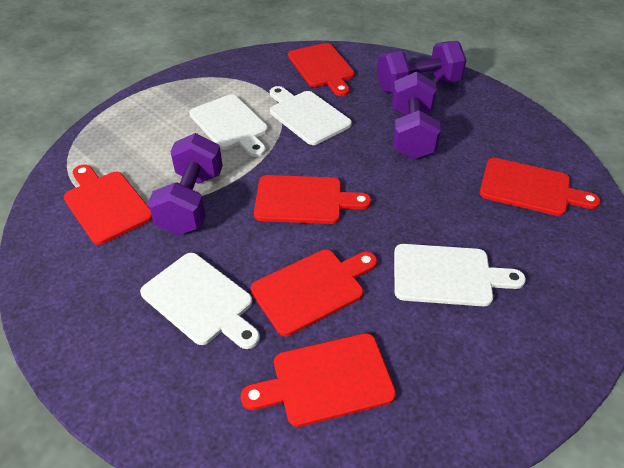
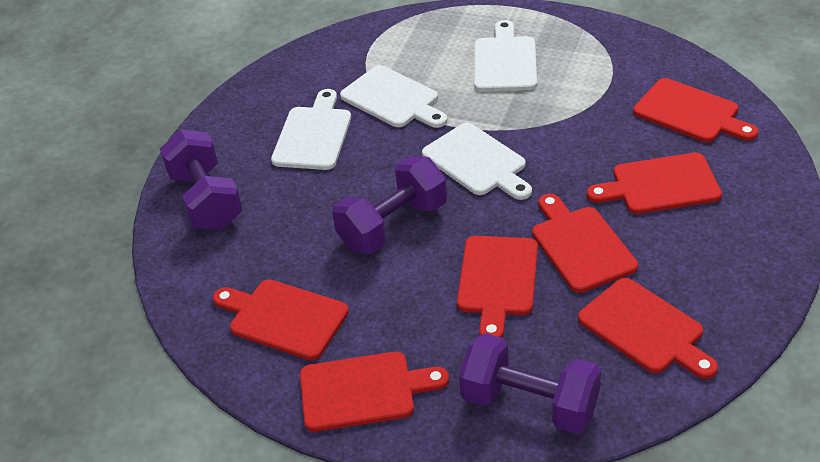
red cutting board: 6 -> 7

